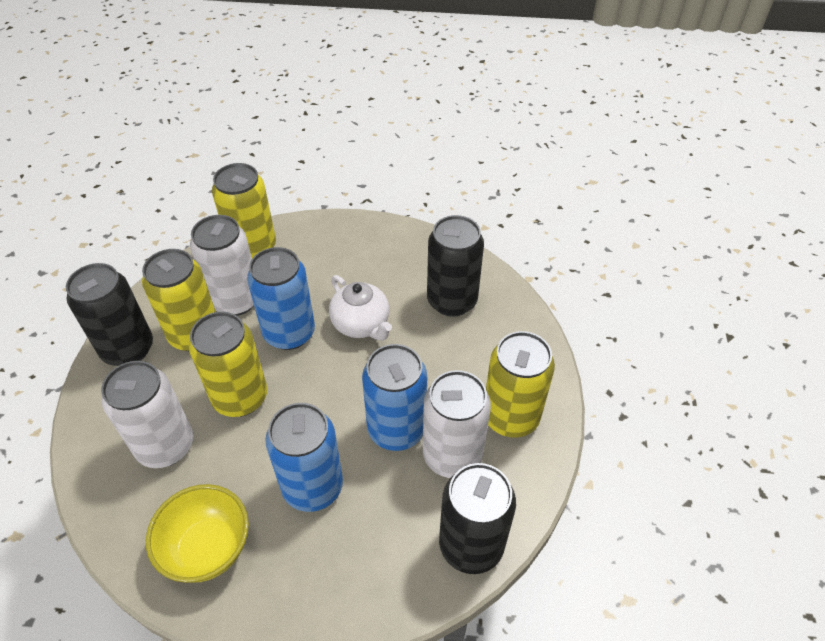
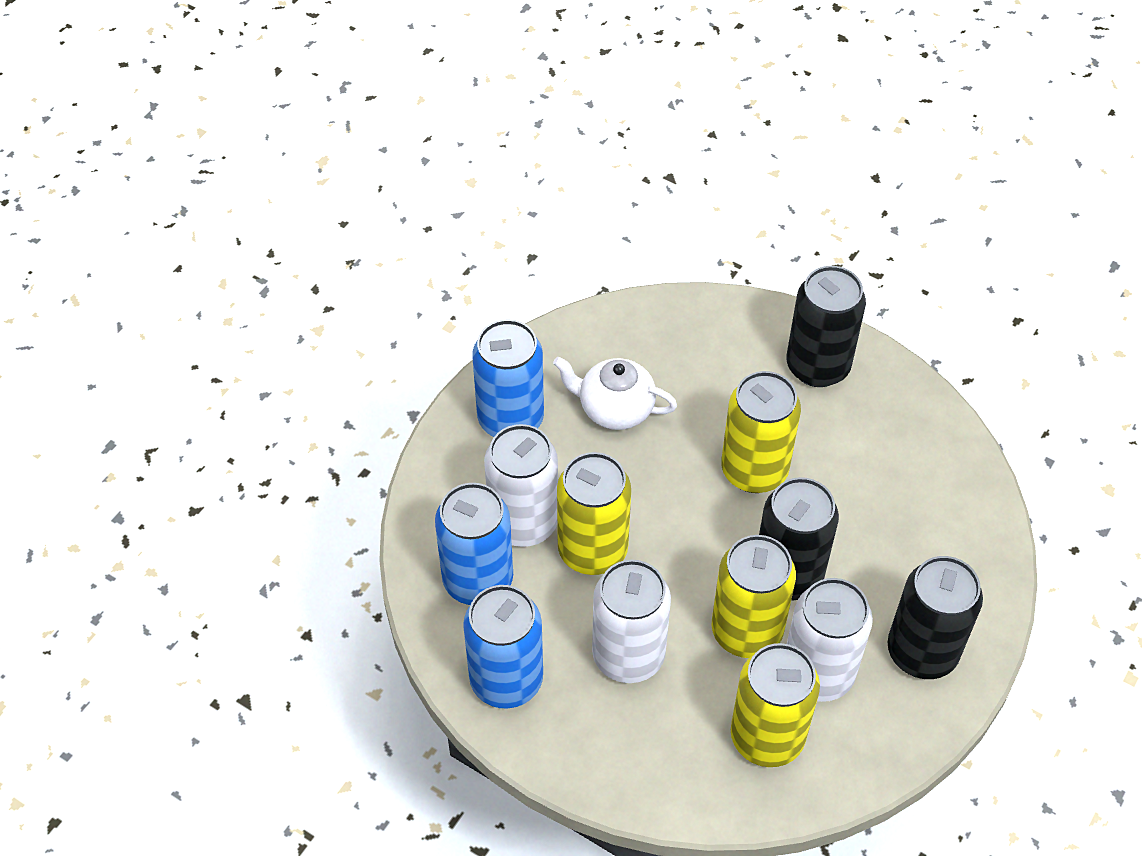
yellow bowl: 1 -> 0

